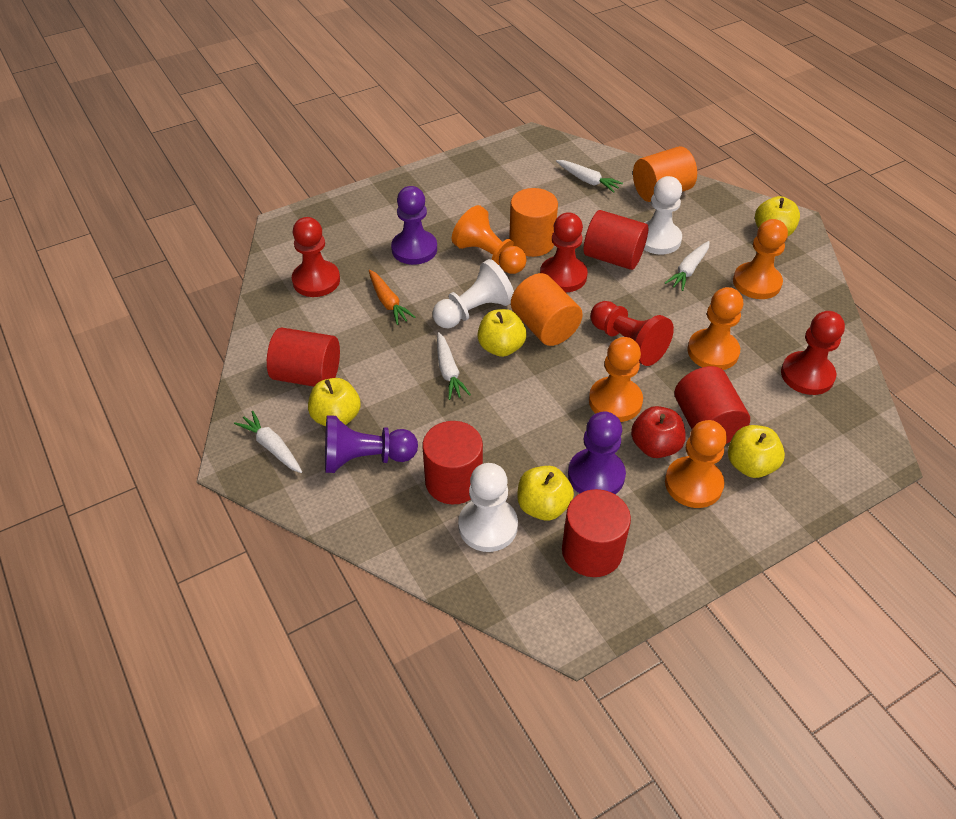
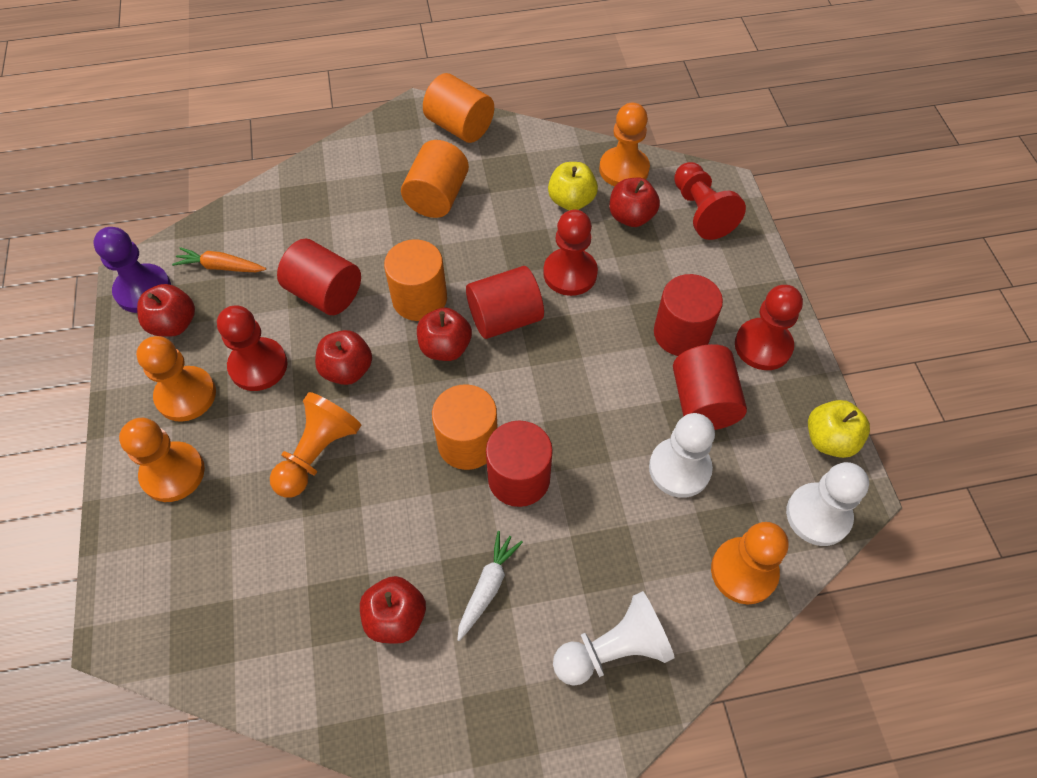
orange cylinder: 3 -> 4
purple pawn: 3 -> 1
red apple: 1 -> 5
white carrot: 4 -> 1
yellow apple: 5 -> 2

